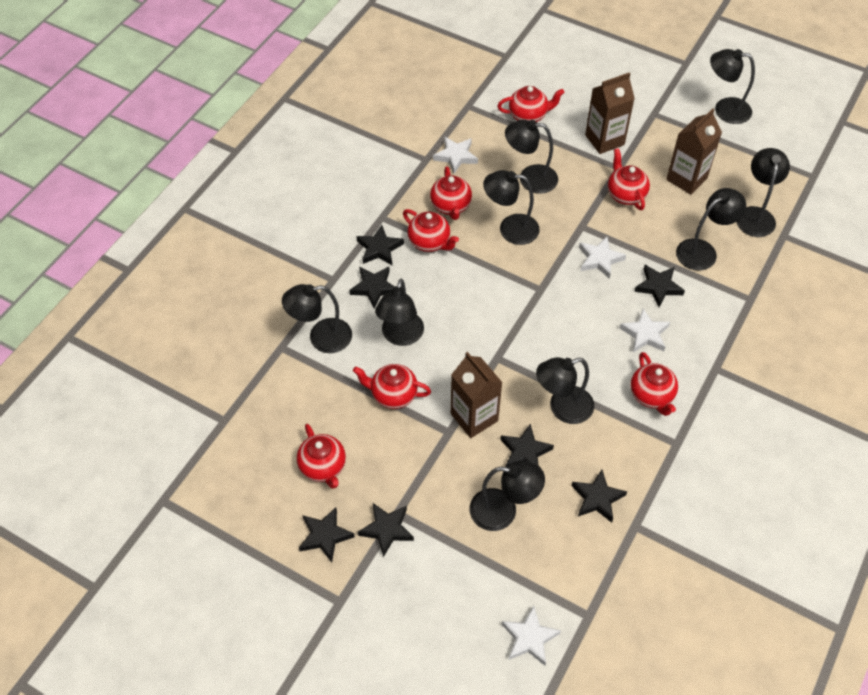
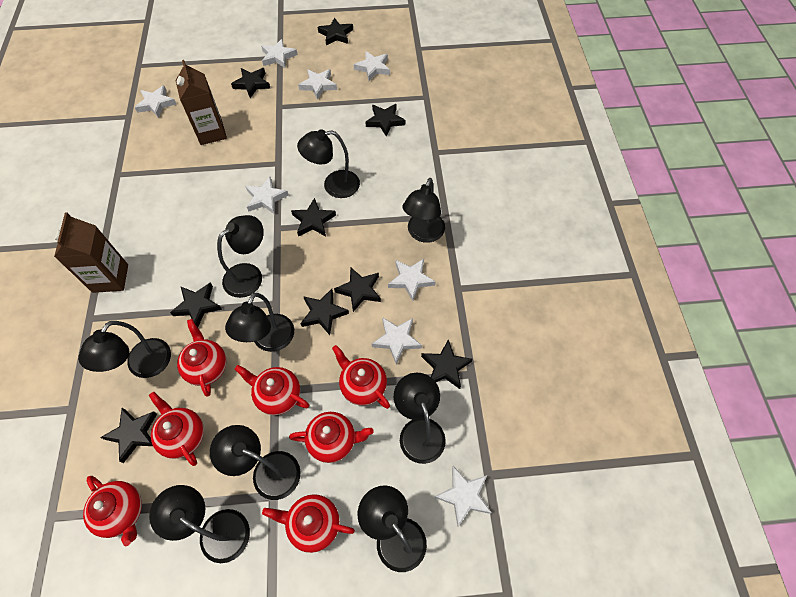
black star: 7 -> 9
brown carton: 3 -> 2
white star: 4 -> 8

